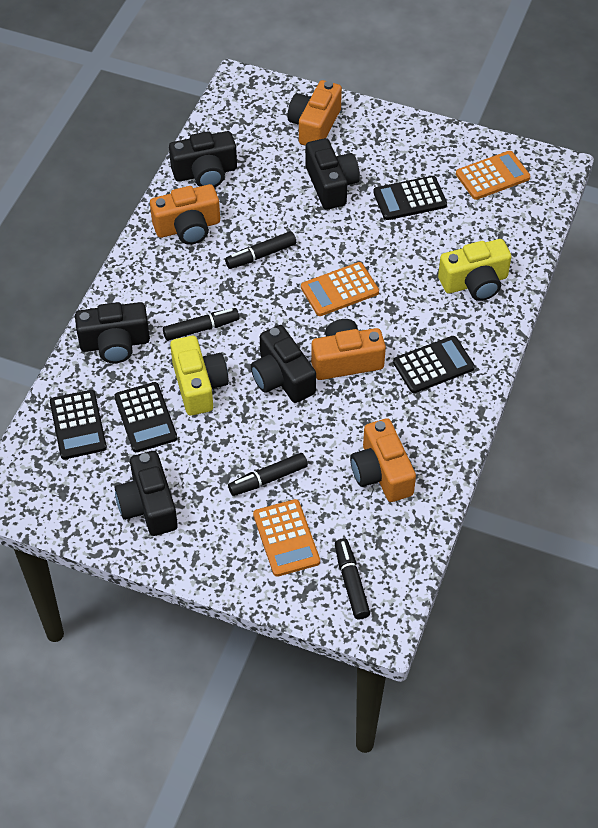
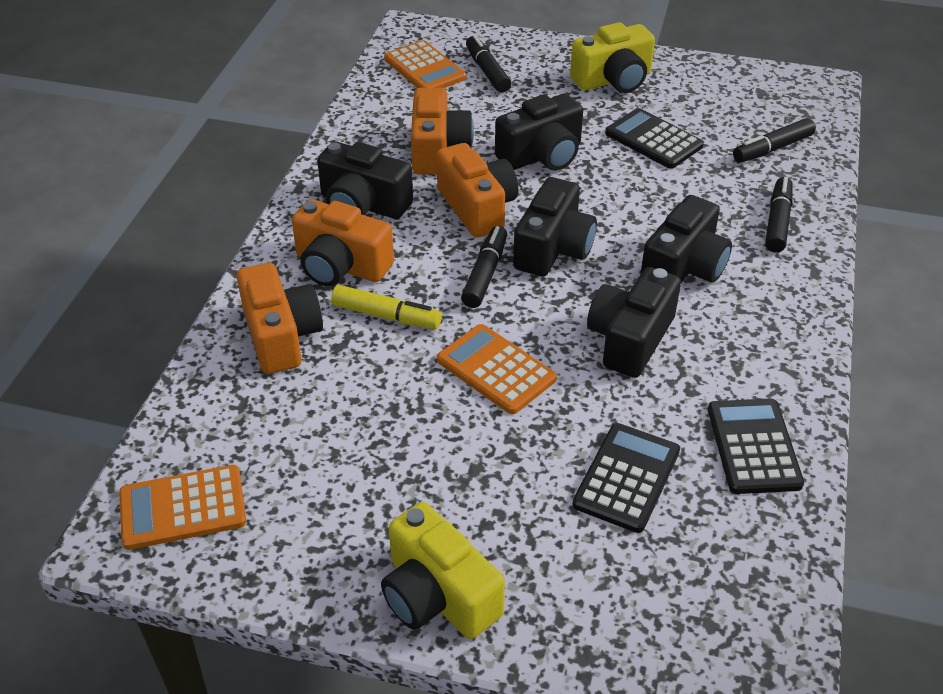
black calculator: 4 -> 3
yellow marker: 0 -> 1

